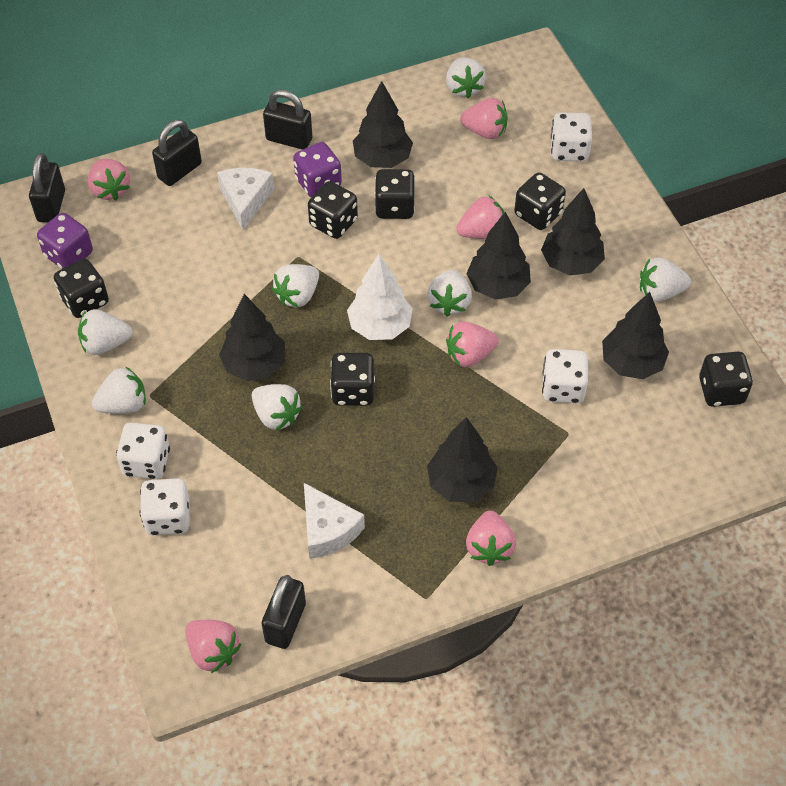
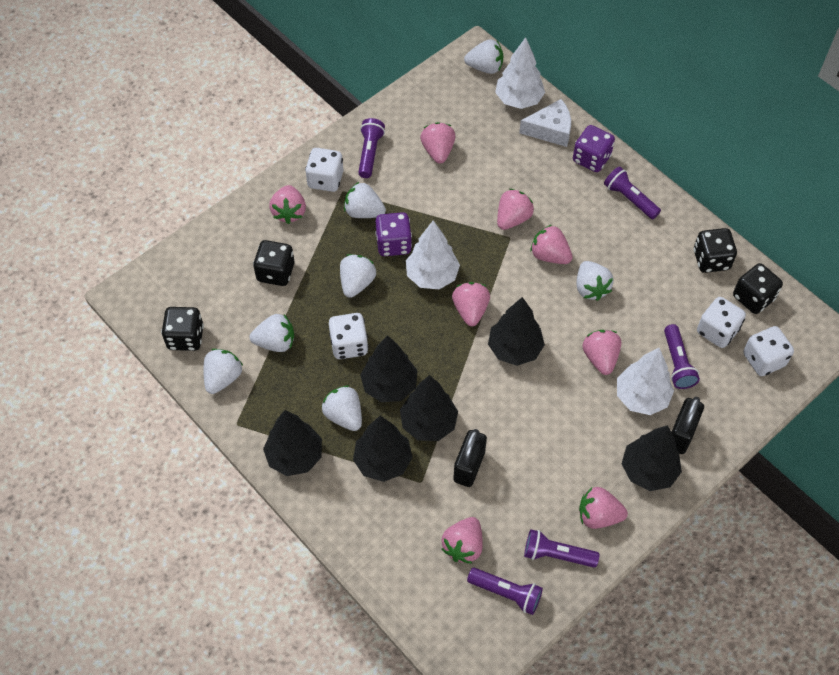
black dice: 6 -> 4
black padlock: 4 -> 2
pink strawberry: 6 -> 8
purple flashlight: 0 -> 5
white cheese: 2 -> 1
white tree: 1 -> 3

